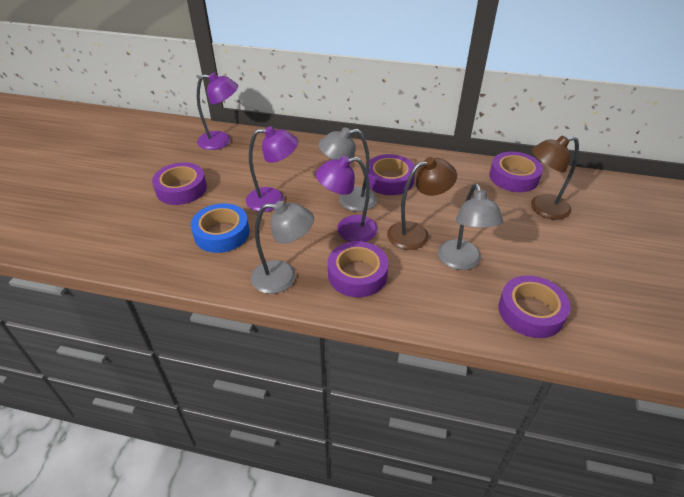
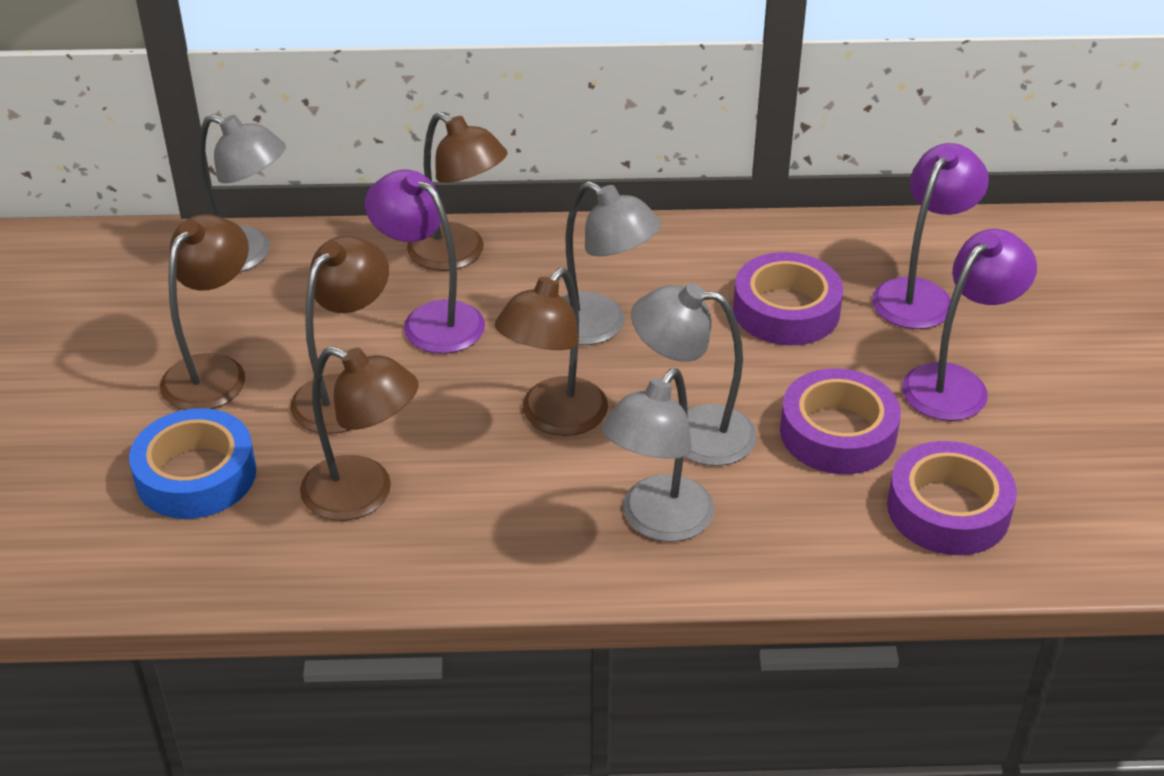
brown lamp: 2 -> 5
grey lamp: 3 -> 4
purple tape: 5 -> 3

